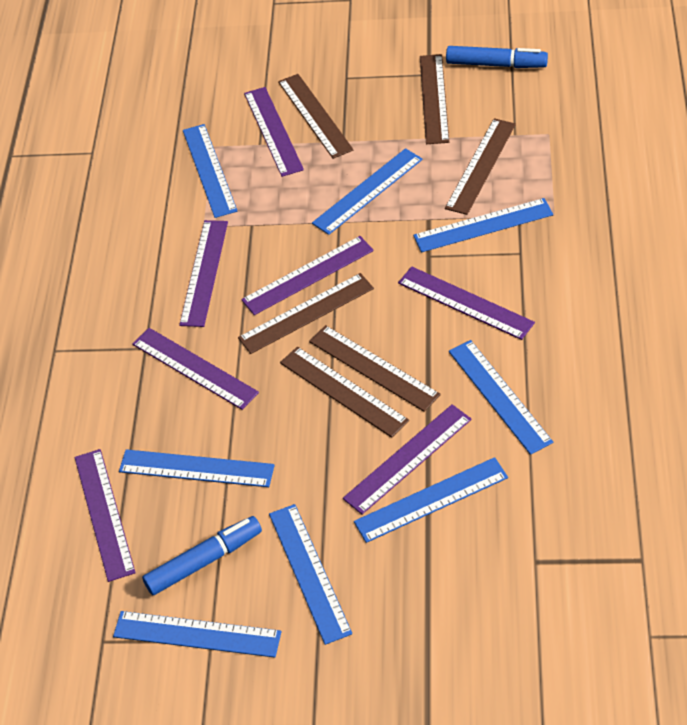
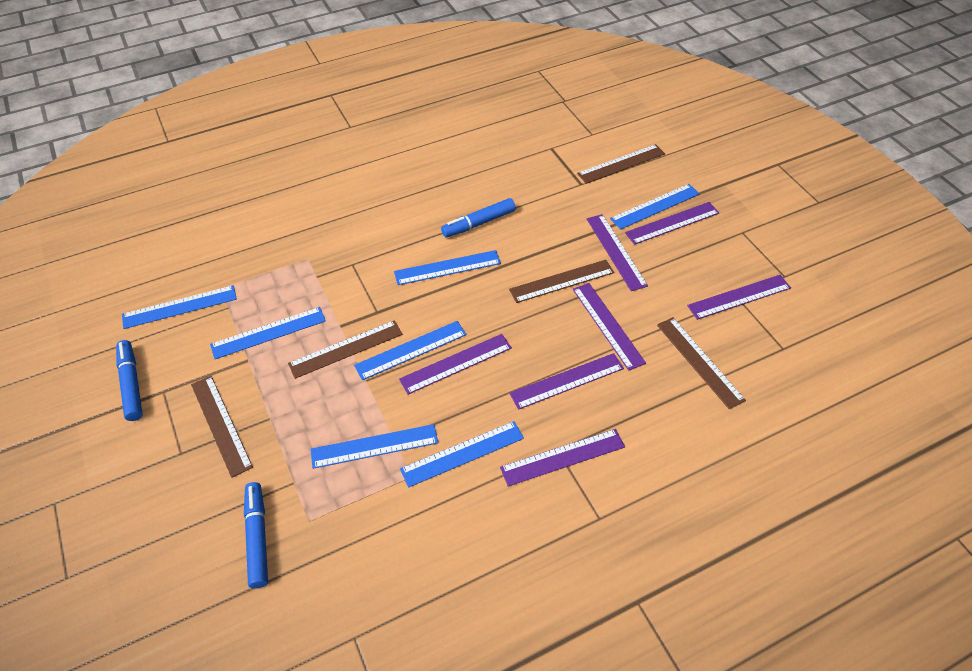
blue marker: 2 -> 3
blue ruler: 8 -> 7
brown ruler: 6 -> 5

